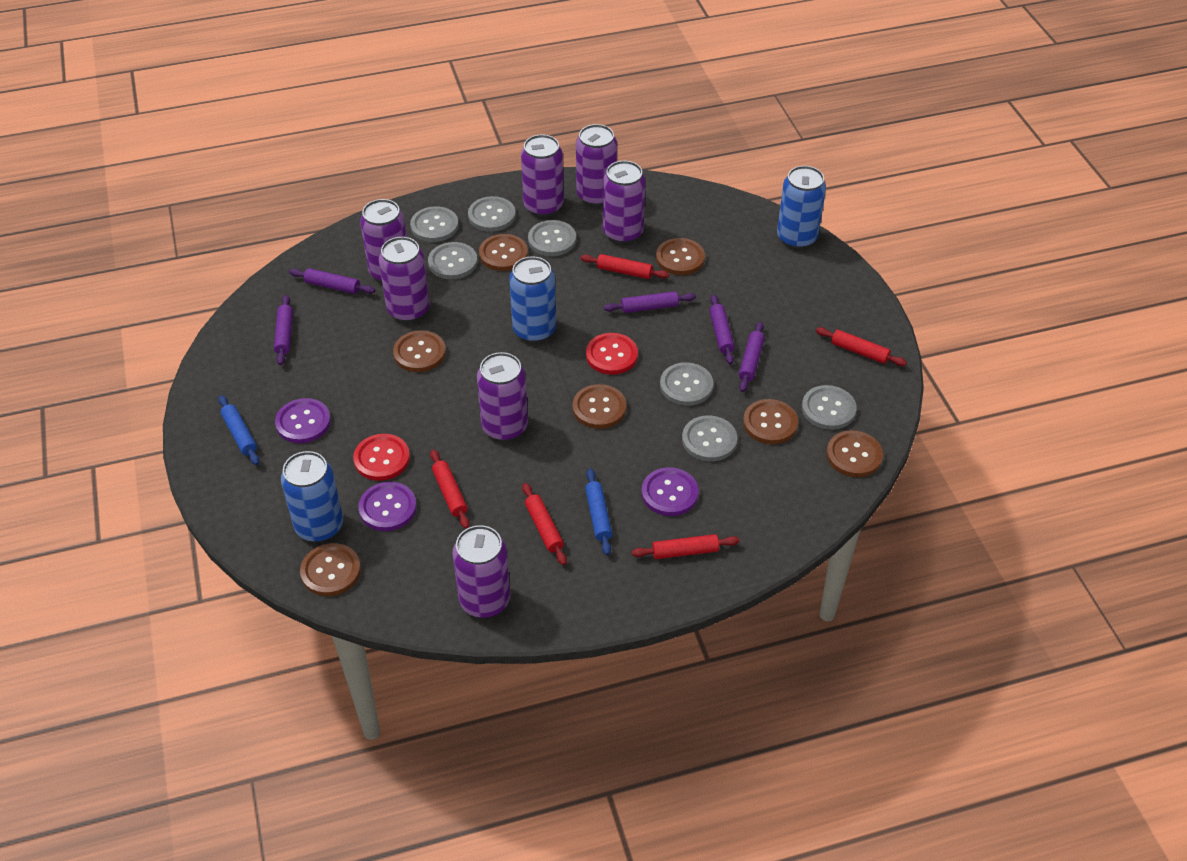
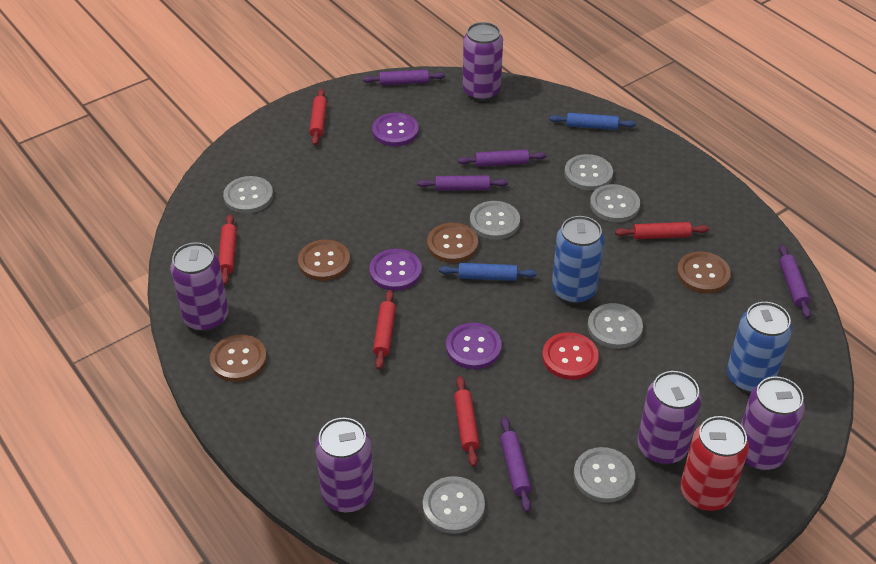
blue can: 3 -> 2
brown button: 7 -> 4
purple can: 7 -> 5
red button: 2 -> 1
red can: 0 -> 1

